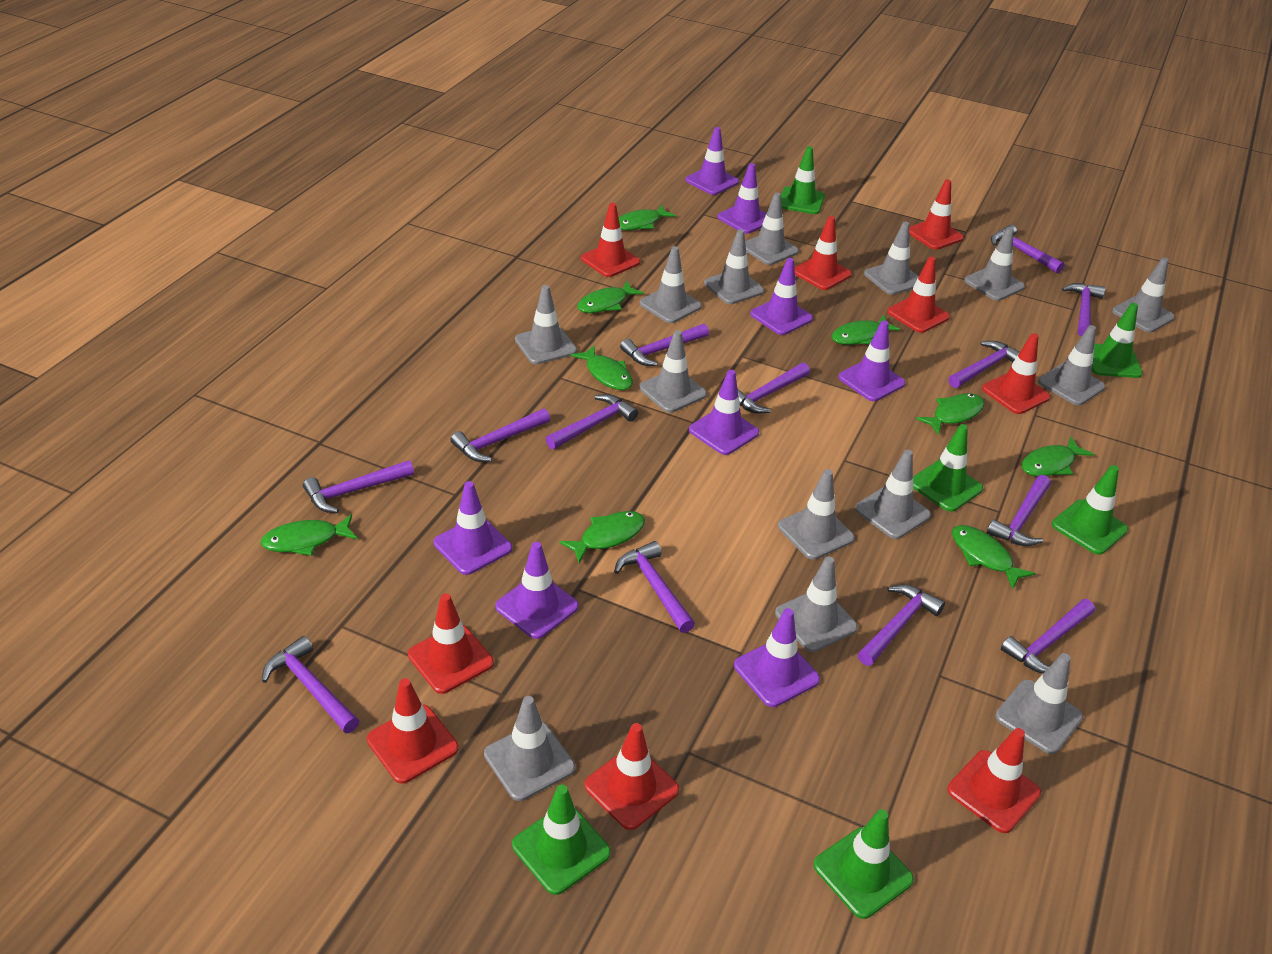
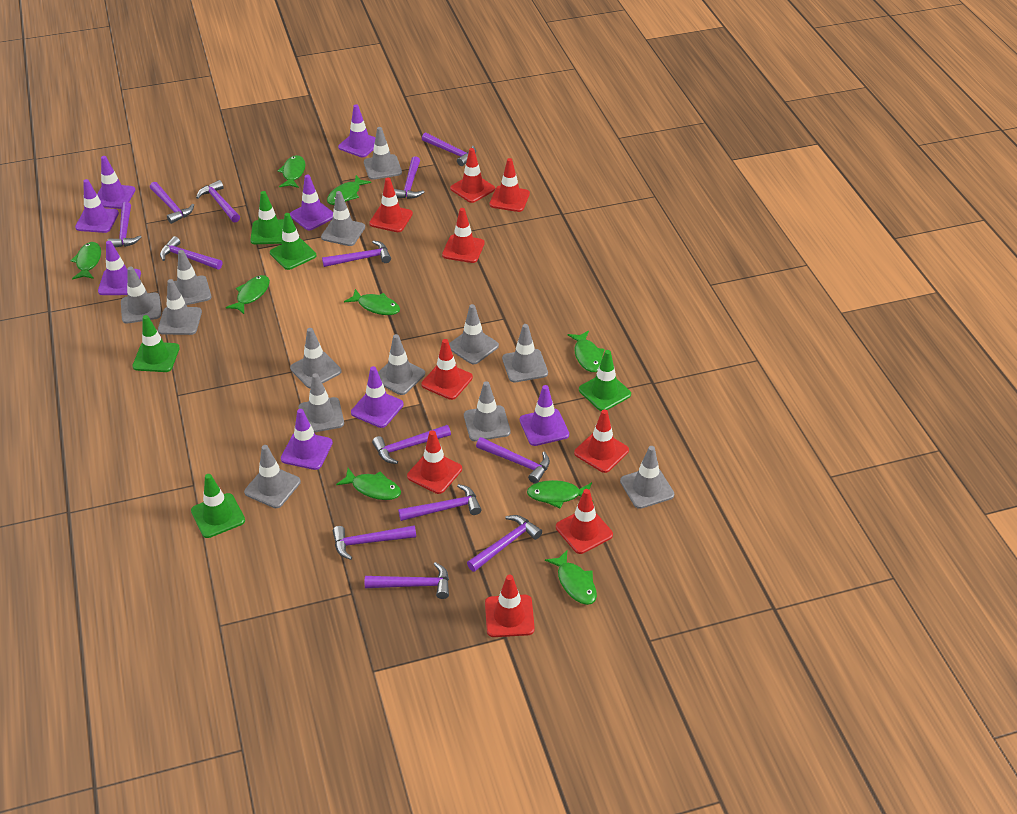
green traffic cone: 6 -> 5
grey traffic cone: 14 -> 13

